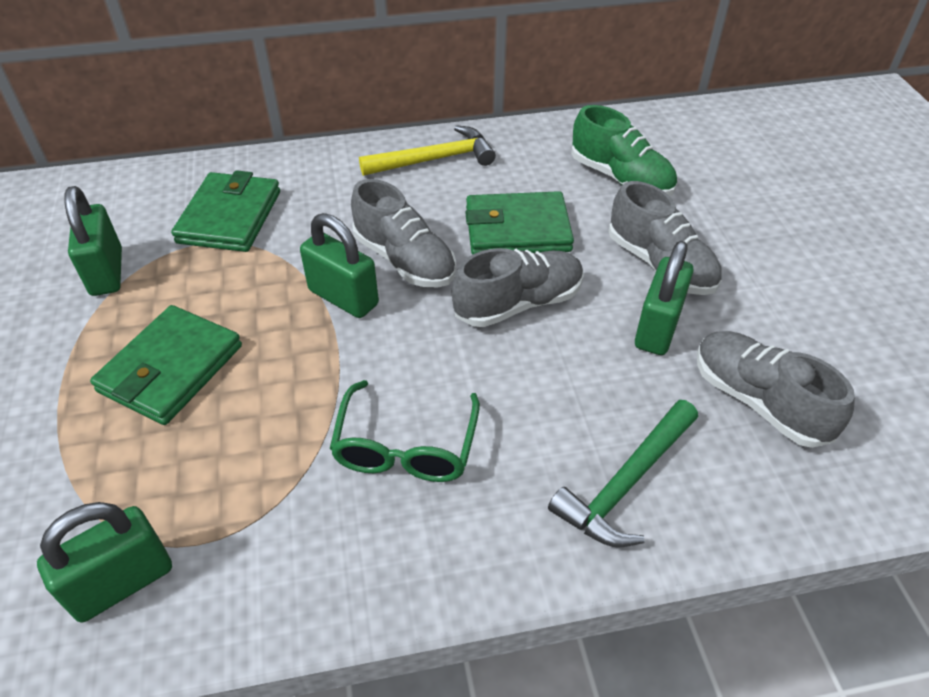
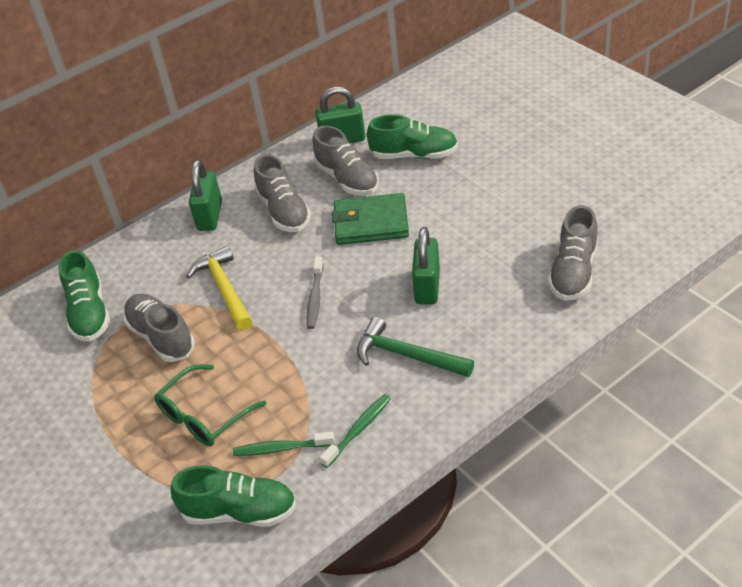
green padlock: 4 -> 3
green shoe: 1 -> 3
green toothbrush: 0 -> 2
green wallet: 3 -> 1
grey toothbrush: 0 -> 1

